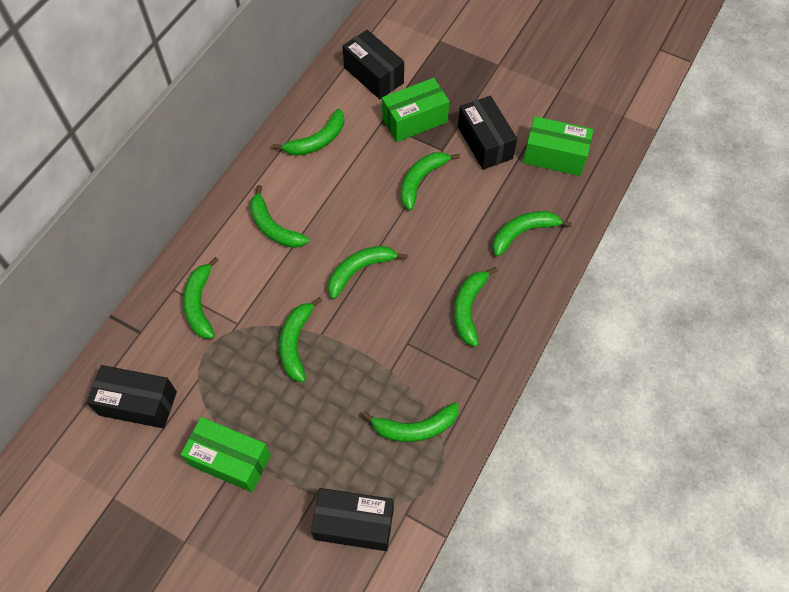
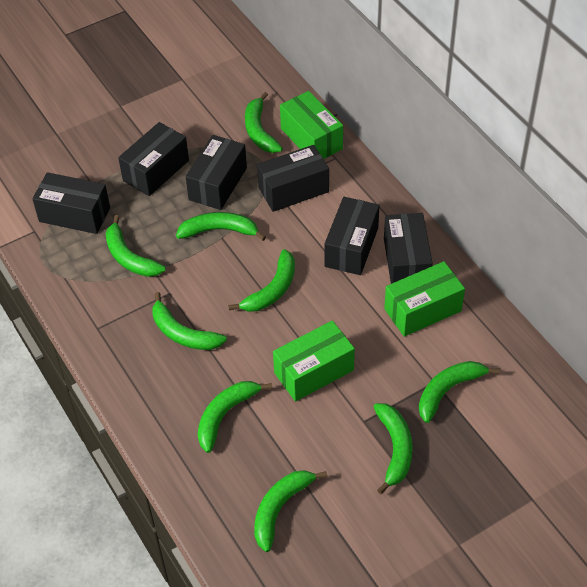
black box: 4 -> 6

